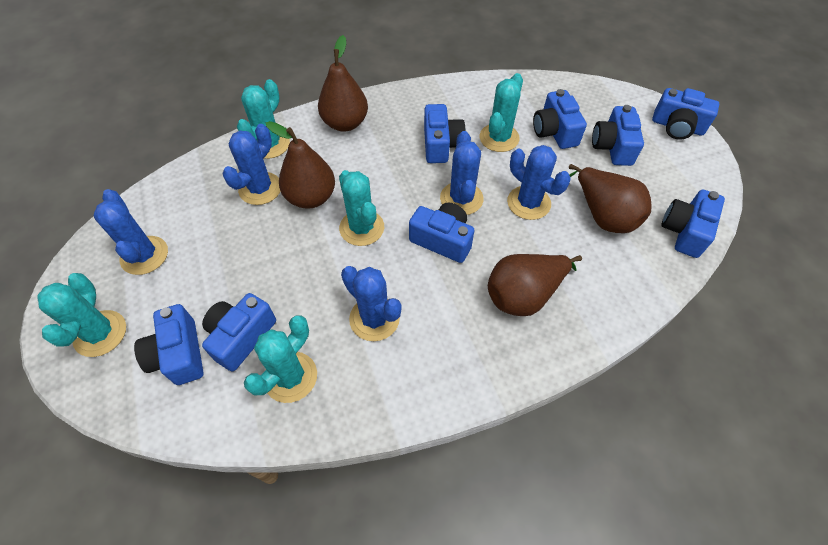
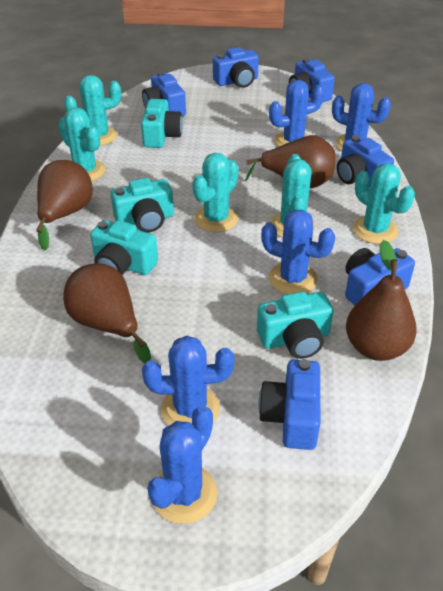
blue camera: 8 -> 6
turquoise camera: 0 -> 4

